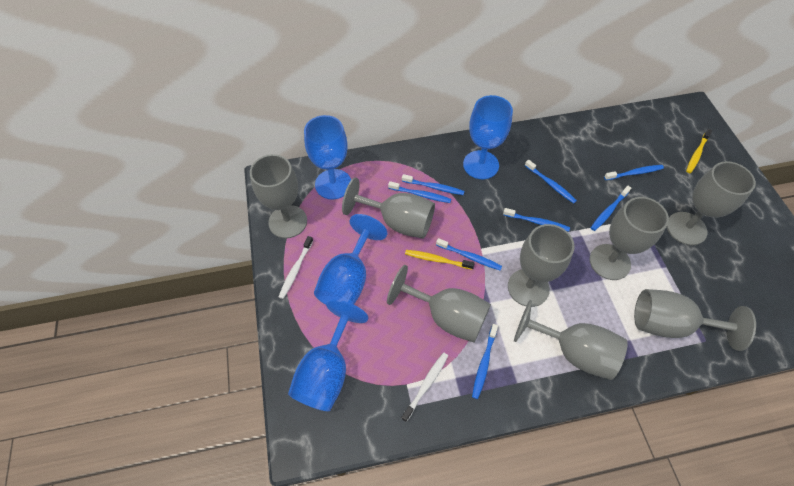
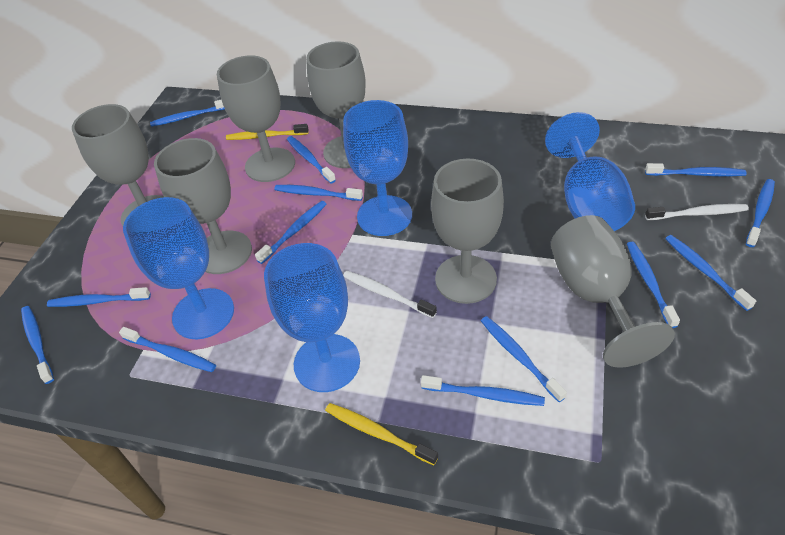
blue toothbrush: 8 -> 13
grey goblet: 8 -> 6

